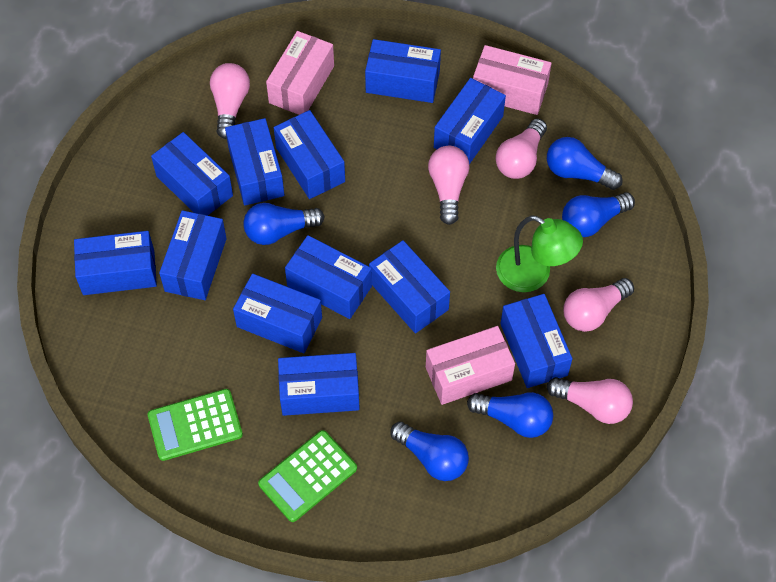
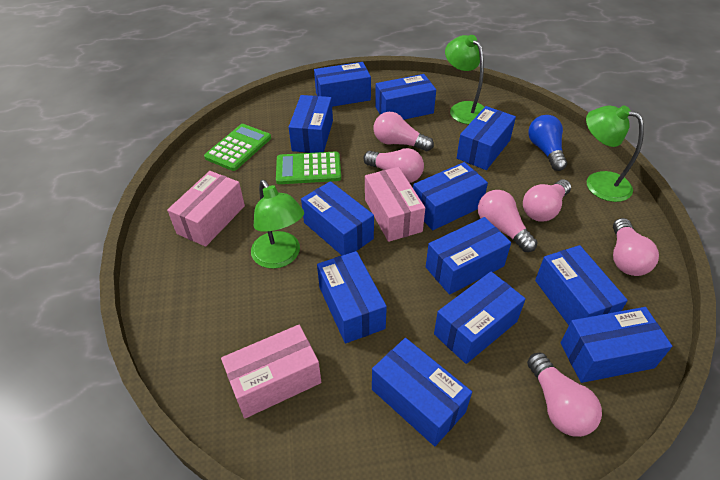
blue light bulb: 5 -> 1
green lamp: 1 -> 3
pink light bulb: 5 -> 6

